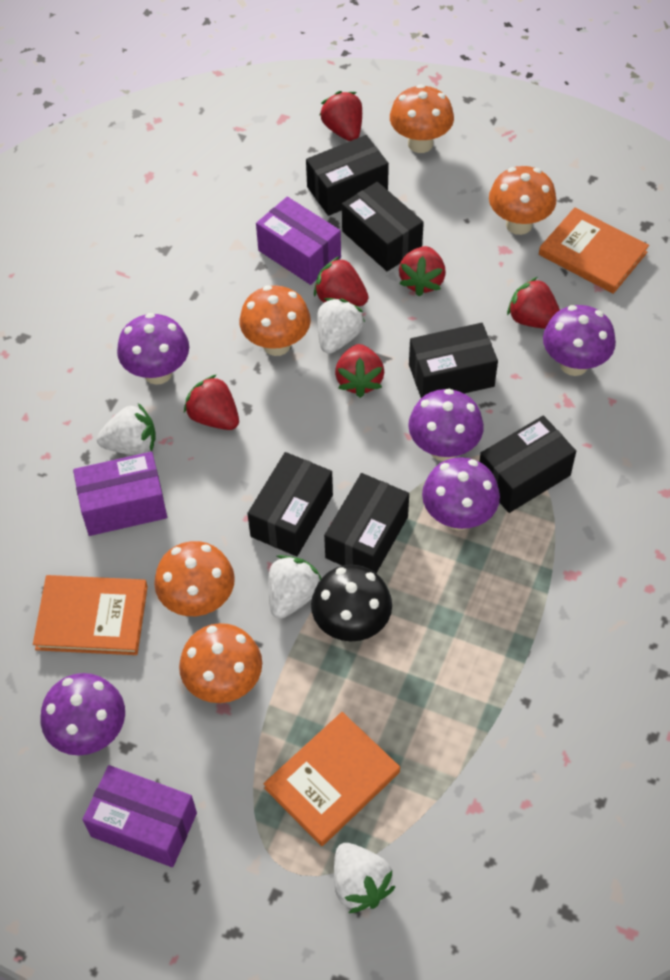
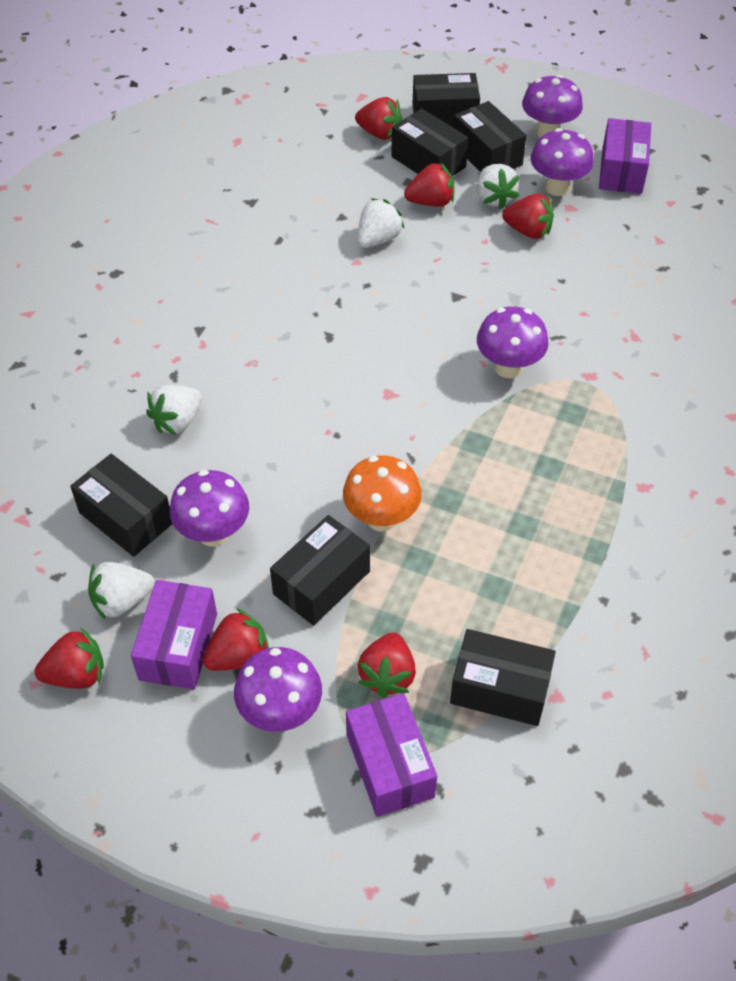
black mushroom: 1 -> 0
orange book: 3 -> 0
orange mushroom: 5 -> 1

